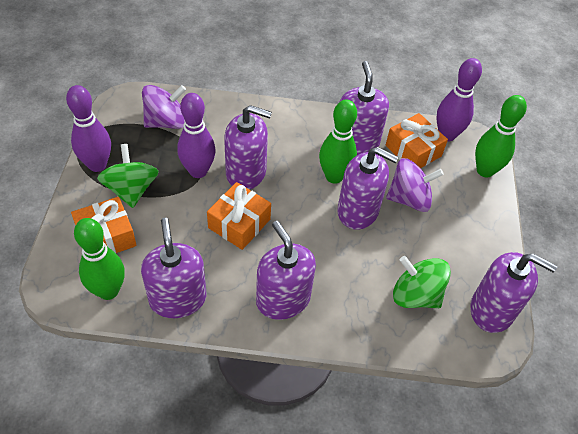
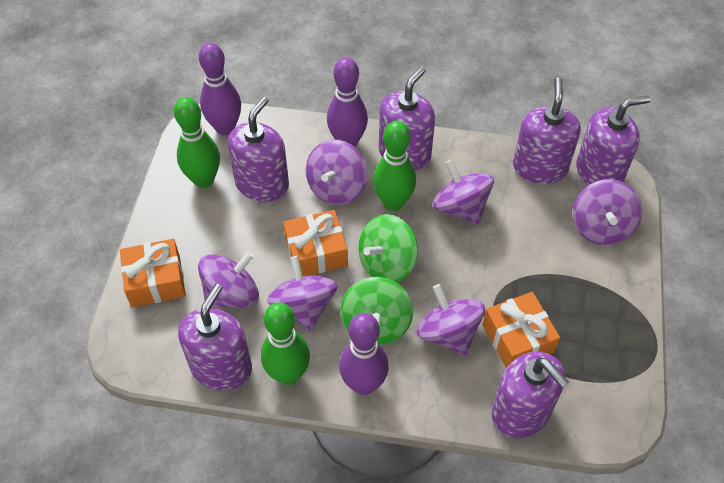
purple spinning top: 2 -> 6

